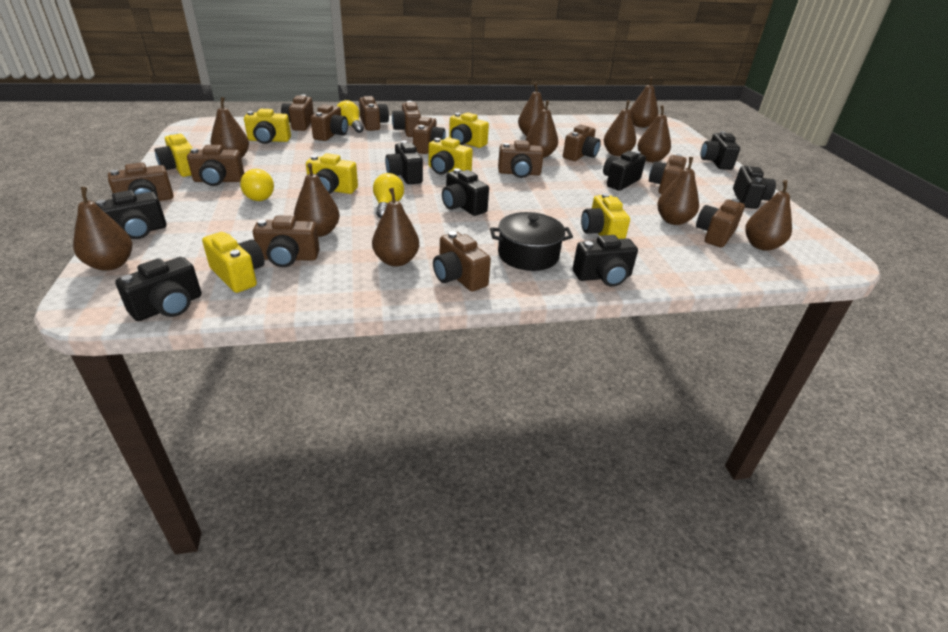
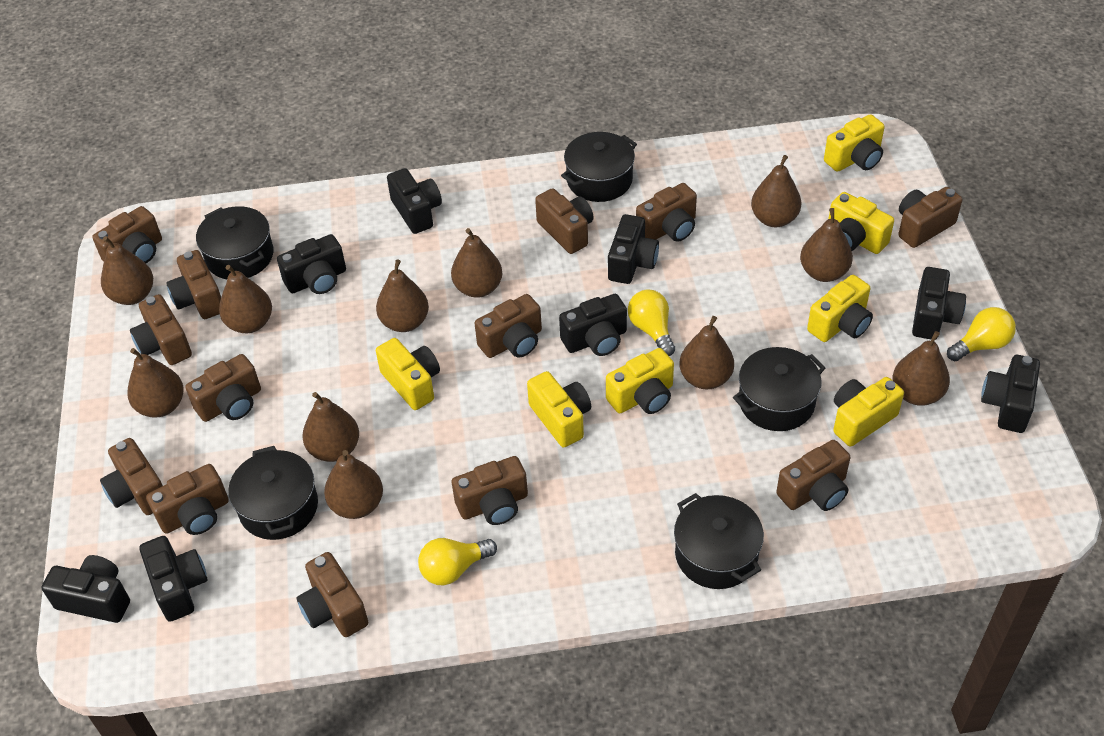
black pot: 1 -> 5

